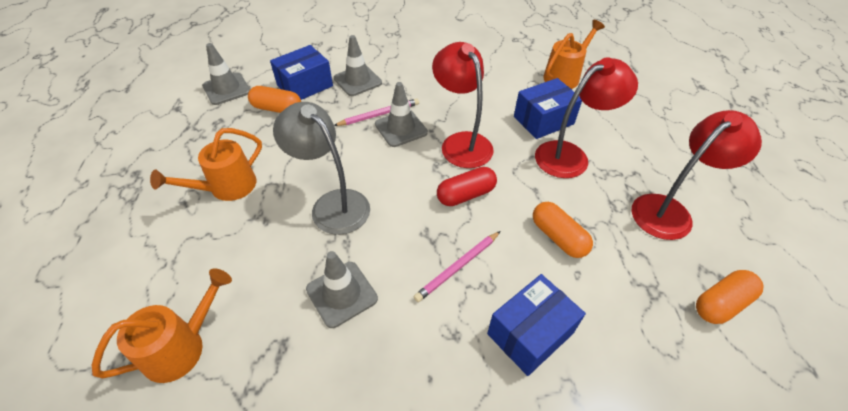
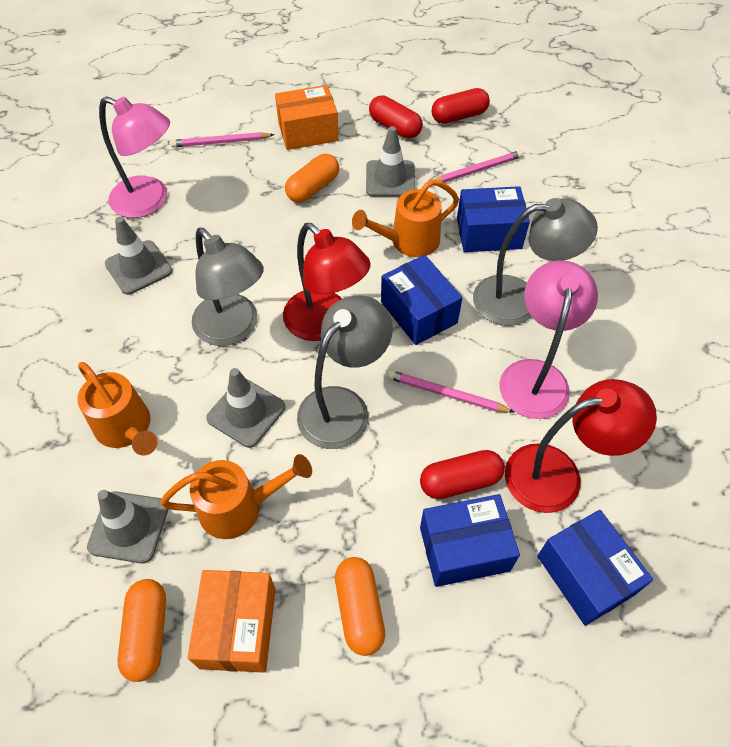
blue box: 3 -> 4
grey lamp: 1 -> 3
orange box: 0 -> 2
pink lamp: 0 -> 2
pink pencil: 2 -> 3
red capsule: 1 -> 3
red lamp: 3 -> 2

